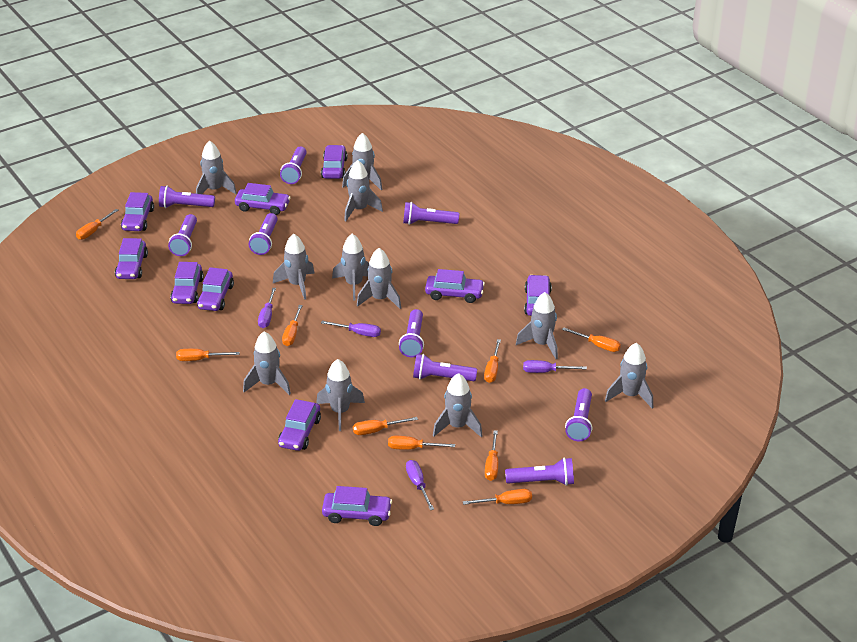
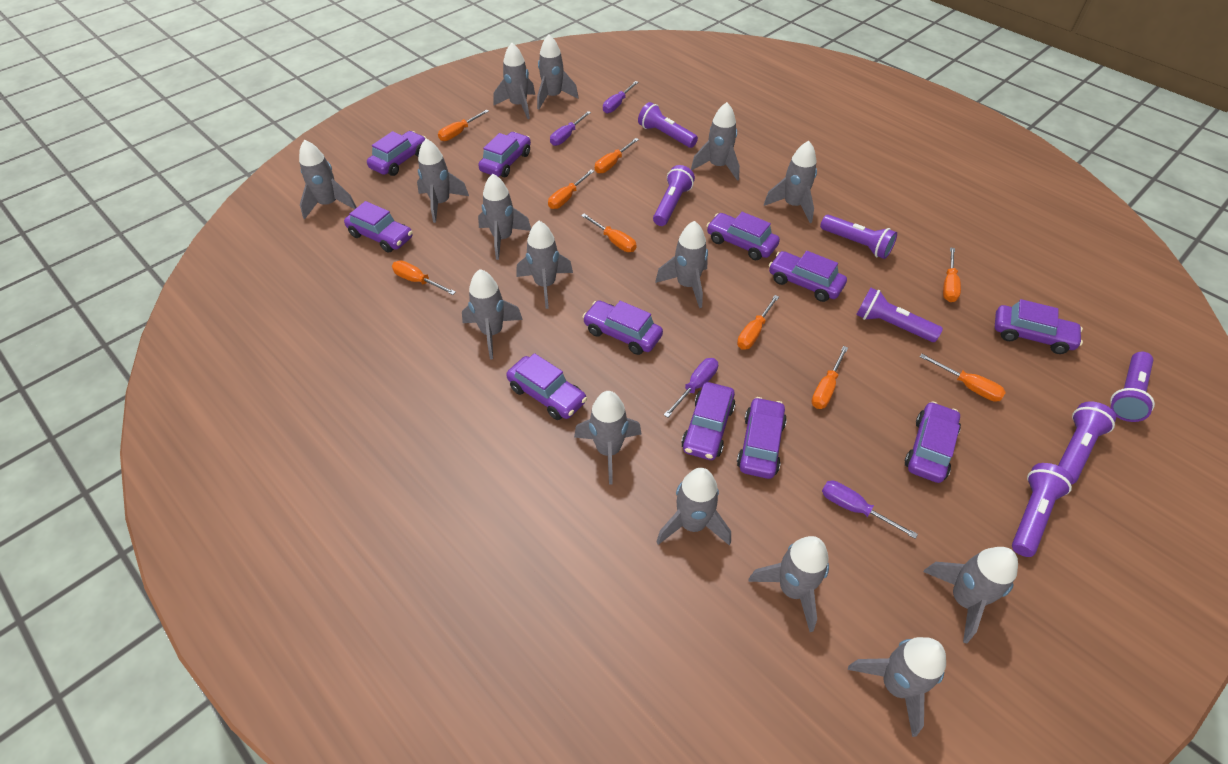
grey rocket: 11 -> 15
purple car: 10 -> 11
purple flashlight: 9 -> 7

